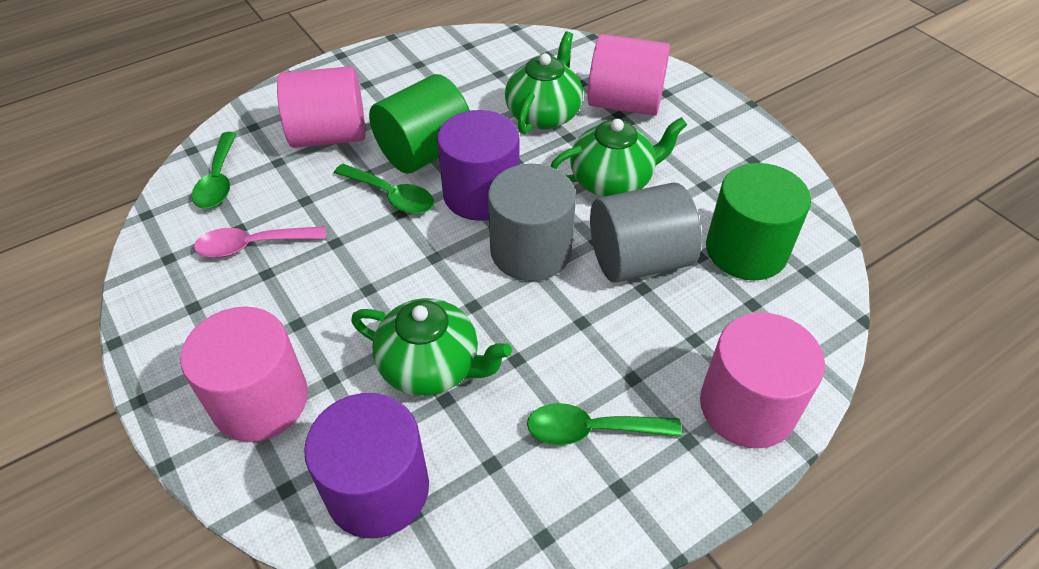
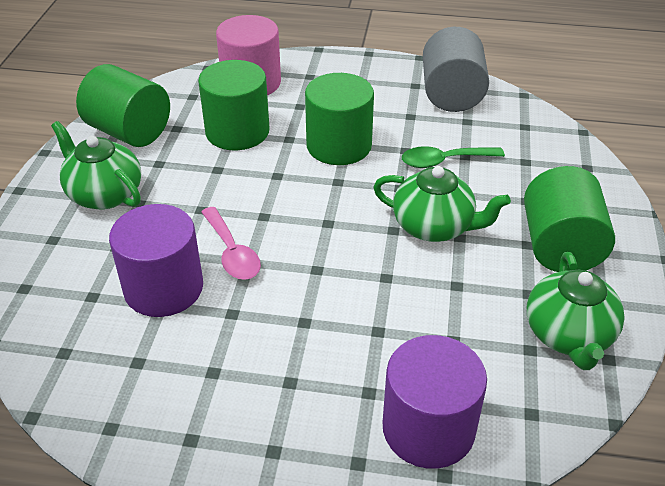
green cylinder: 2 -> 4
green spoon: 3 -> 1
grey cylinder: 2 -> 1
pink cylinder: 4 -> 1

